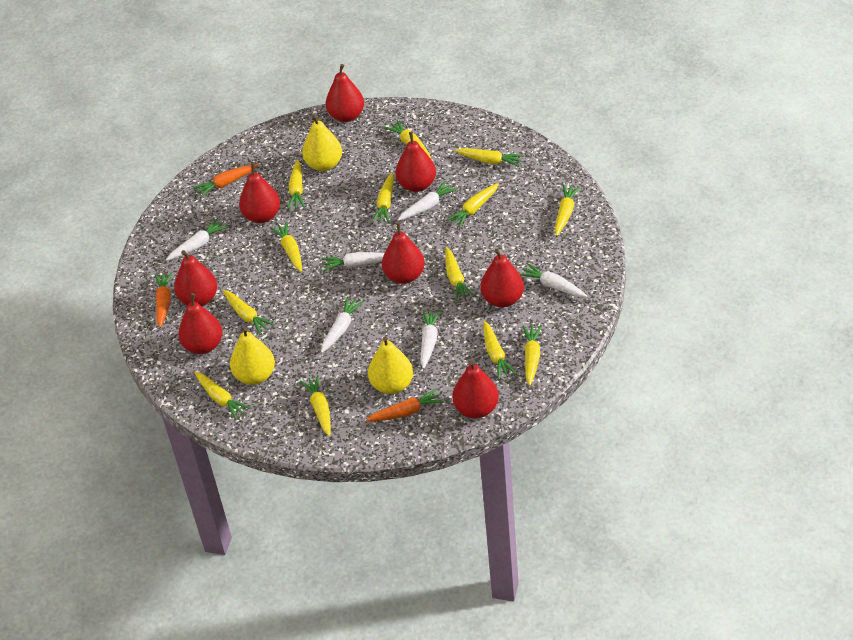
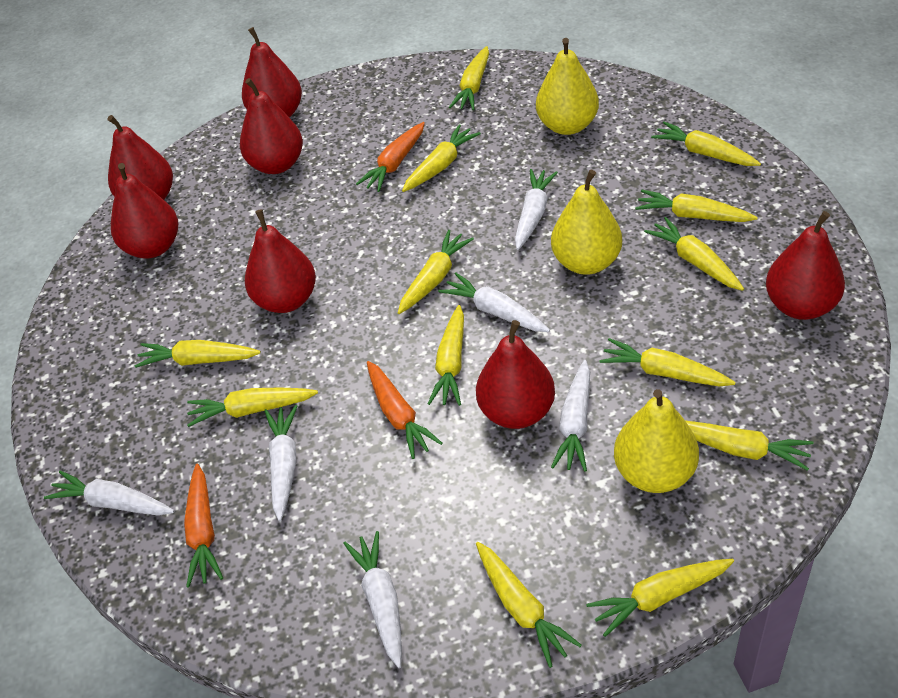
red pear: 8 -> 7

